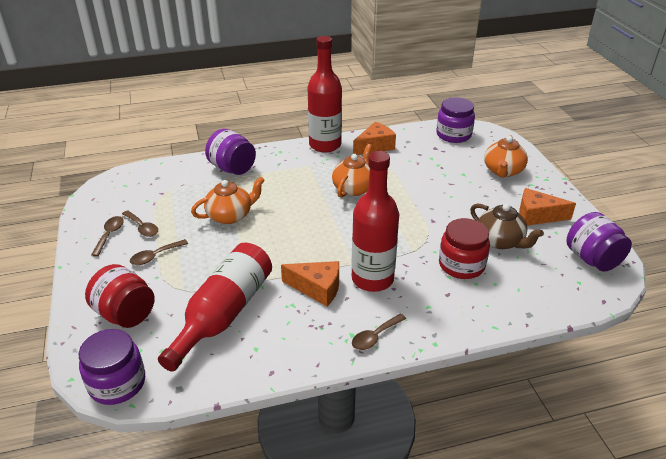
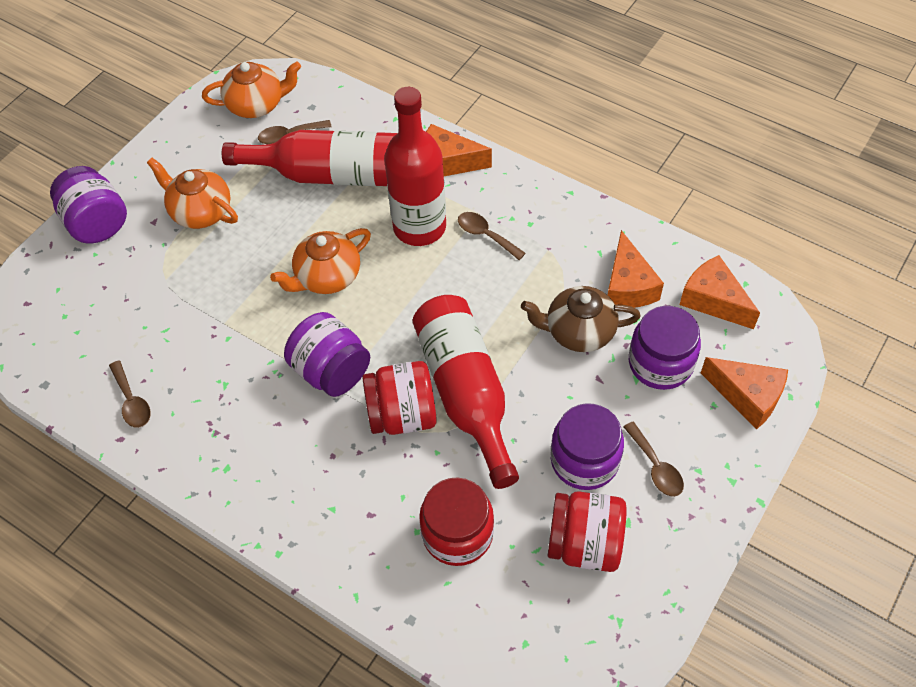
orange cheese: 3 -> 4
red jar: 2 -> 3

